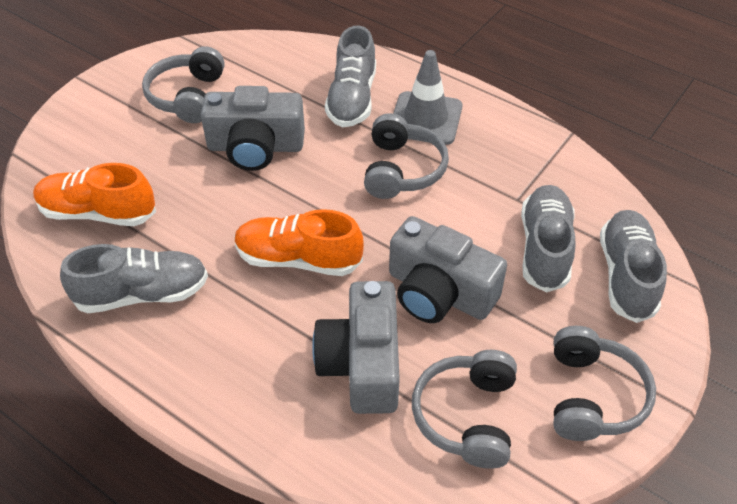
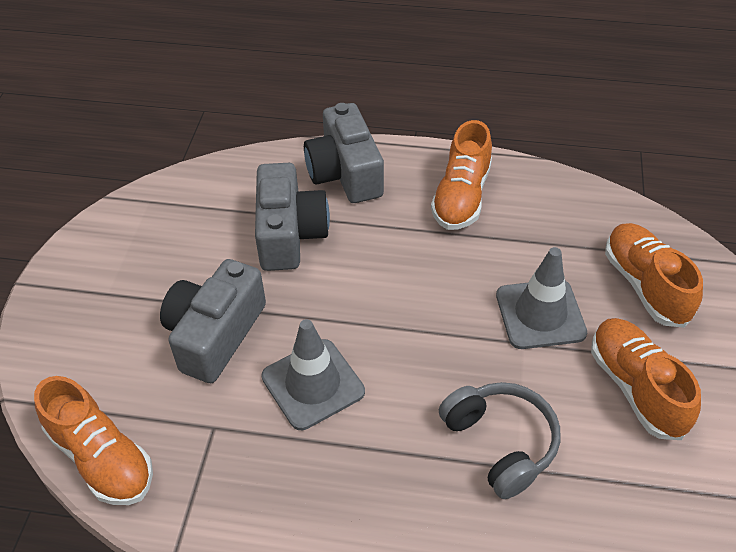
grey headphones: 4 -> 1
grey shoe: 4 -> 0
grey traffic cone: 1 -> 2
orange shoe: 2 -> 4

